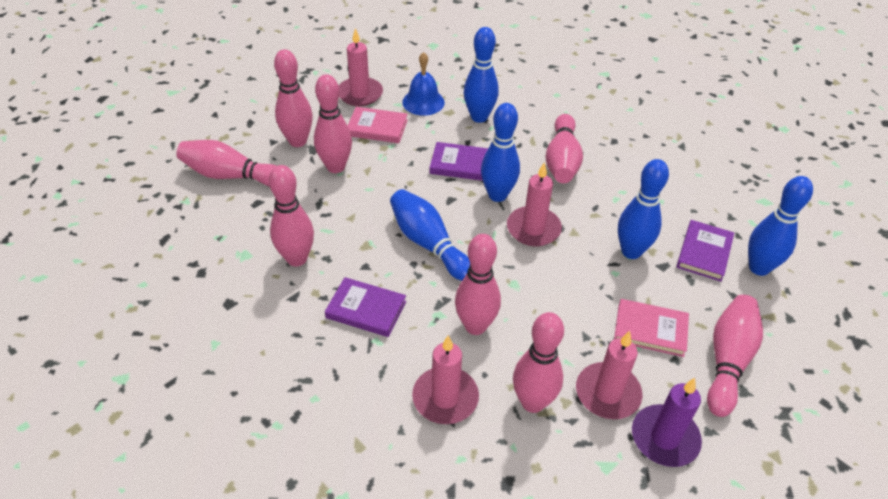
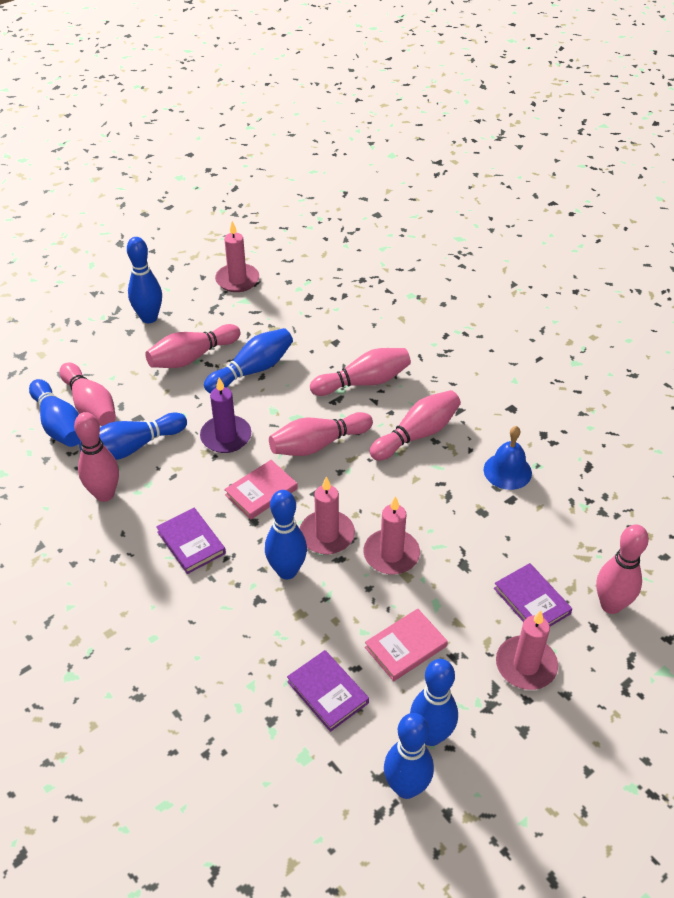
blue bowling pin: 5 -> 7
pink bowling pin: 8 -> 7

